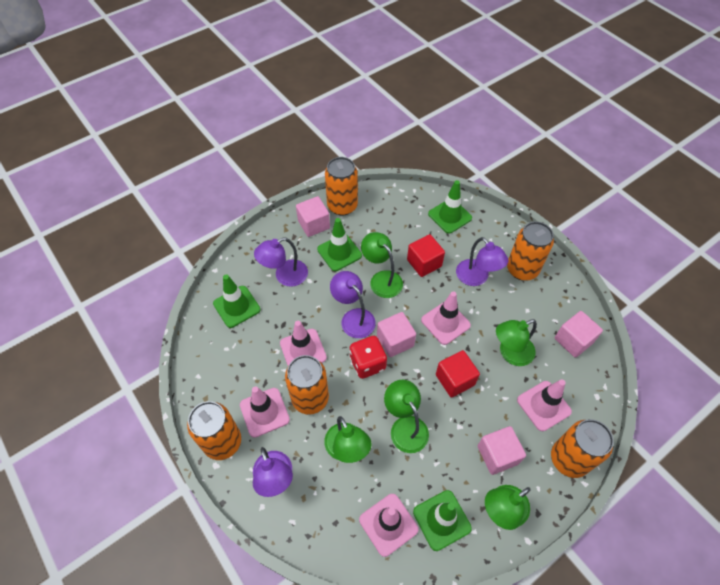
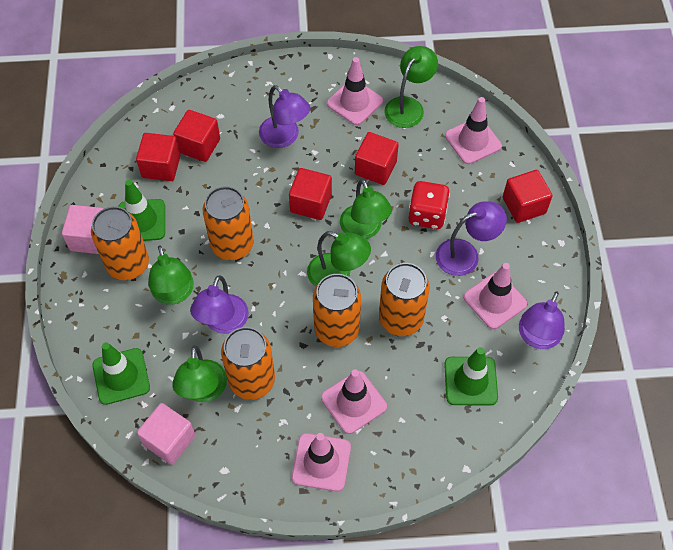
green traffic cone: 4 -> 3
pink cube: 4 -> 2
red cube: 2 -> 5

